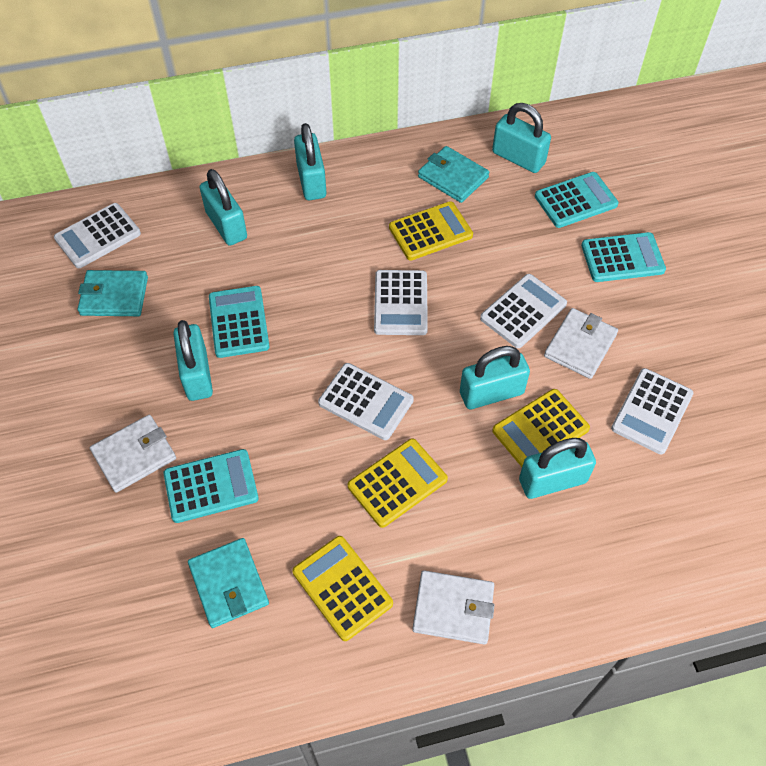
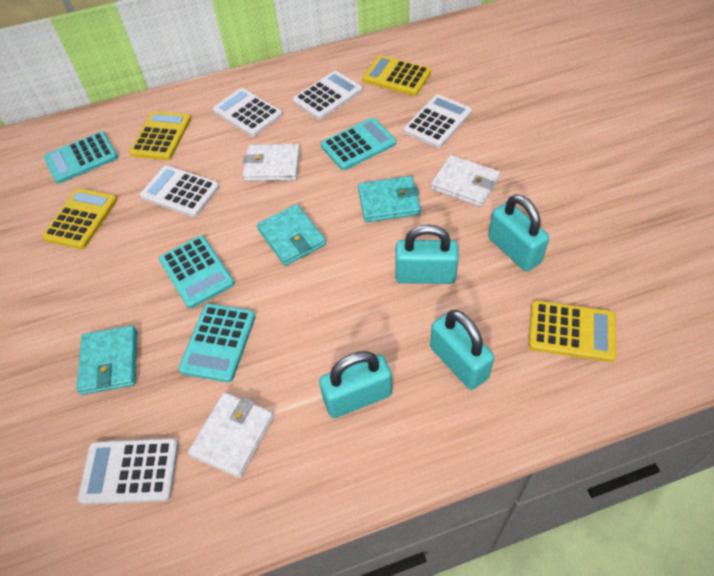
turquoise padlock: 6 -> 4

